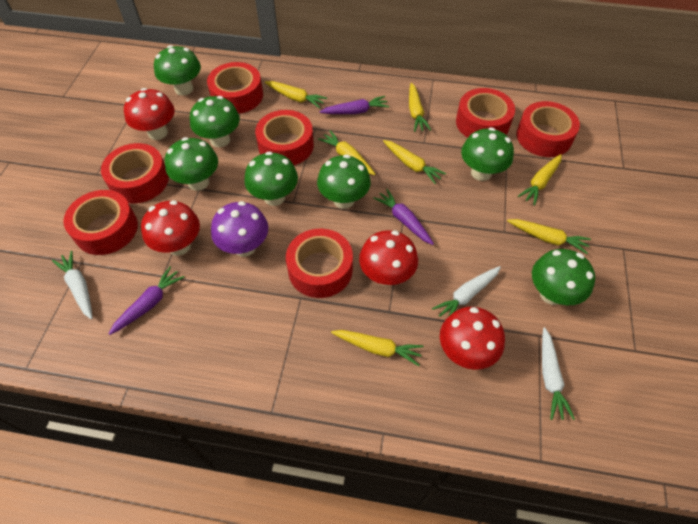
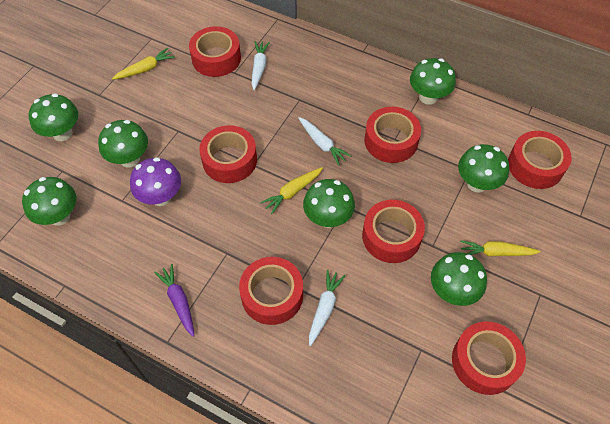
purple carrot: 3 -> 1
red mushroom: 4 -> 0
yellow carrot: 7 -> 3

